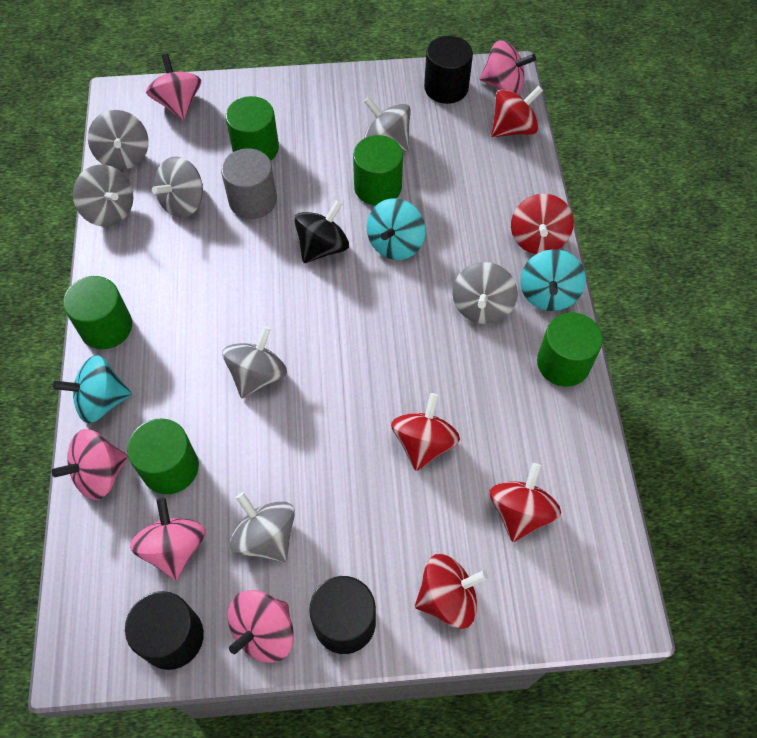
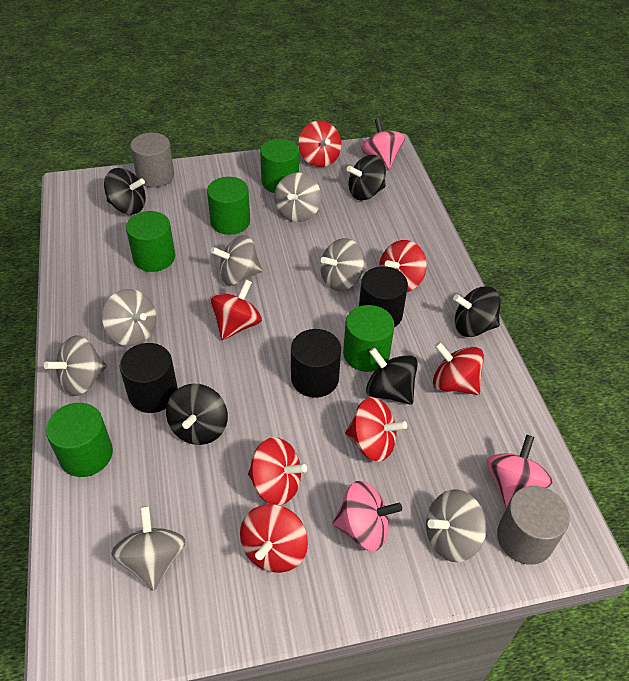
black spinning top: 1 -> 5
grey cylinder: 1 -> 2
pink spinning top: 5 -> 3
red spinning top: 5 -> 7
turquoise spinning top: 3 -> 0

